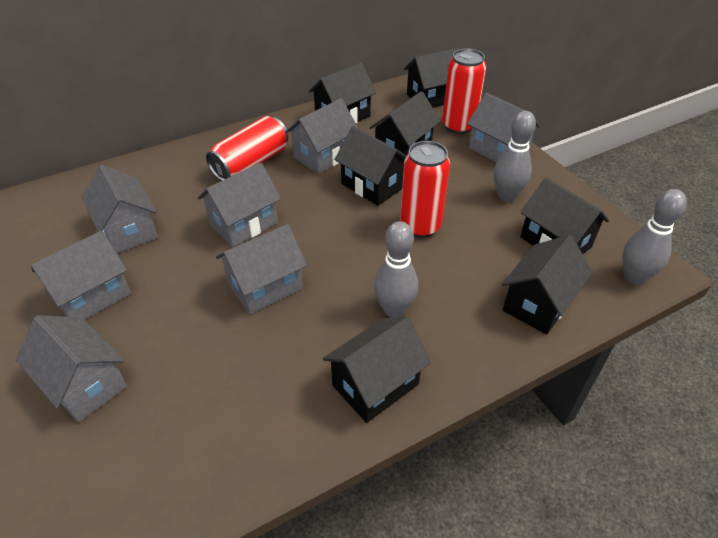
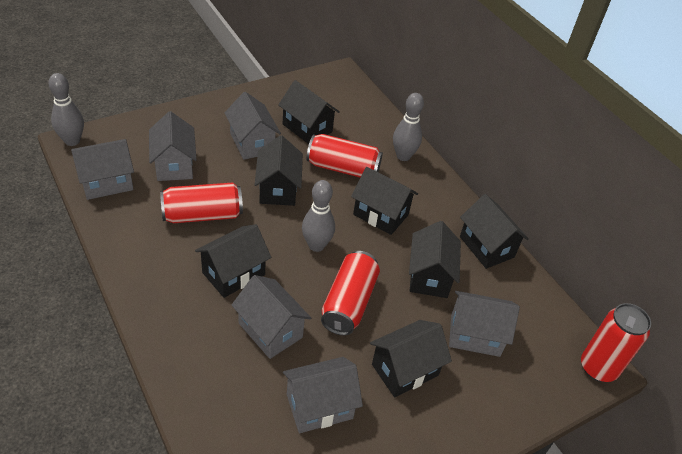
grey house: 7 -> 6
red can: 3 -> 4

